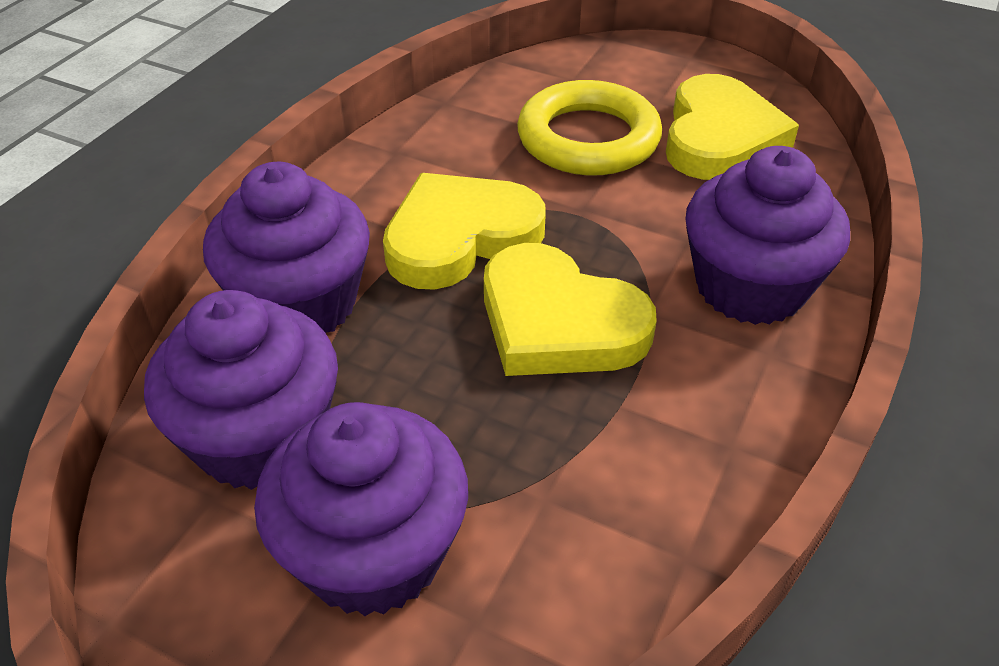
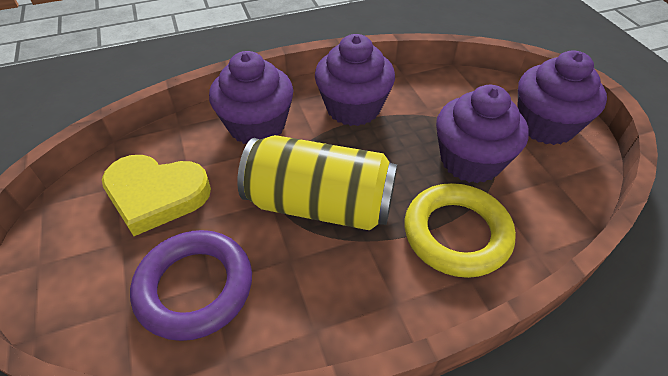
purple ring: 0 -> 1
yellow can: 0 -> 1
yellow heart: 3 -> 1

